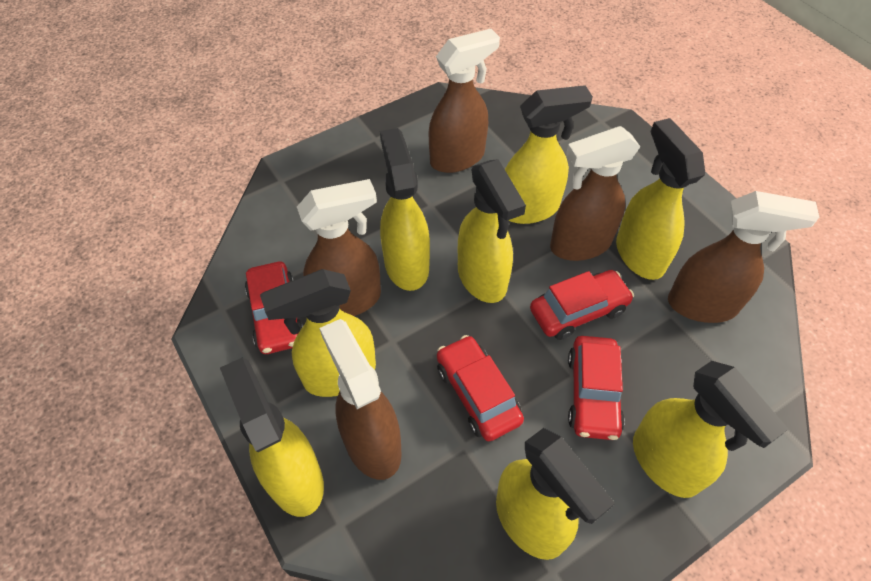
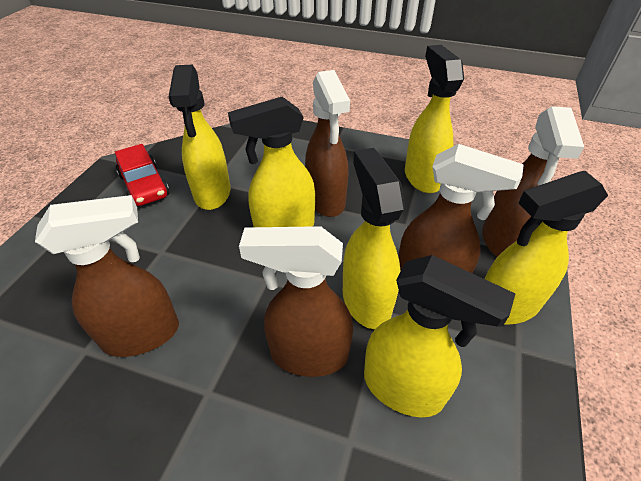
red car: 4 -> 1
yellow spray bottle: 8 -> 6

